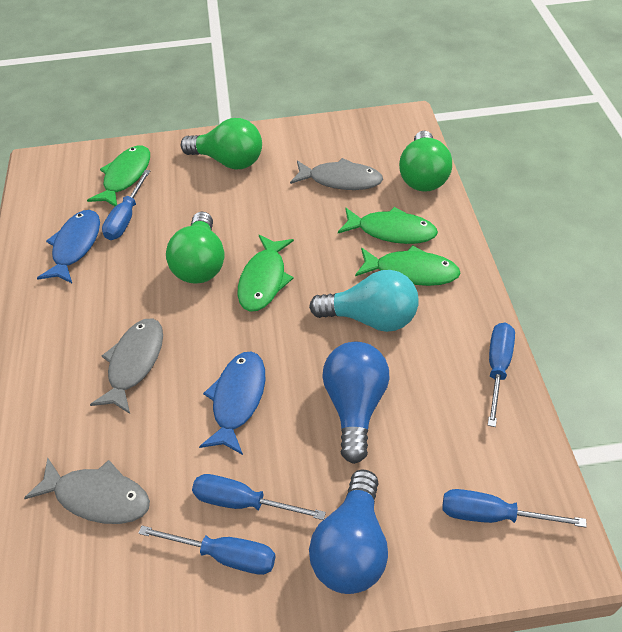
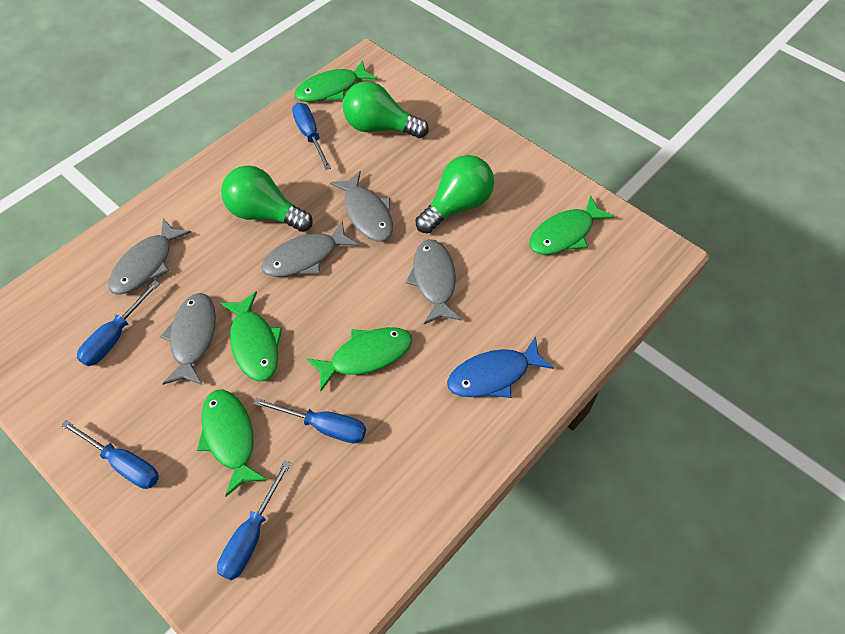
blue fish: 2 -> 1
blue light bulb: 2 -> 0
green fish: 4 -> 5
grey fish: 3 -> 5
turquoise light bulb: 1 -> 0

